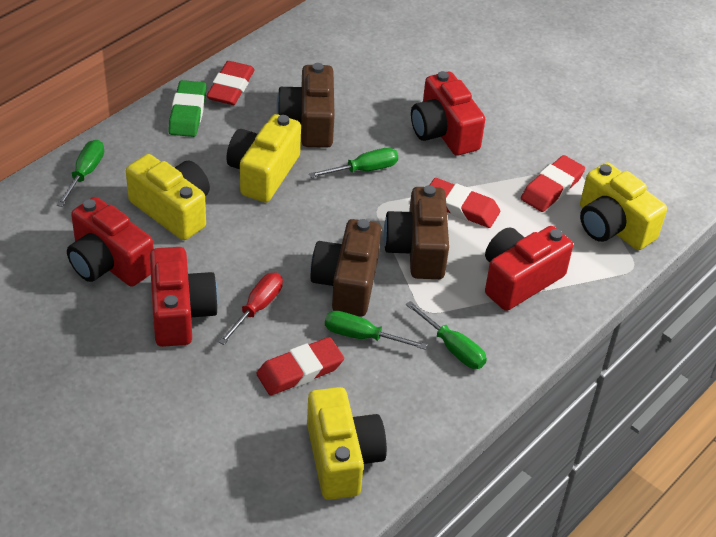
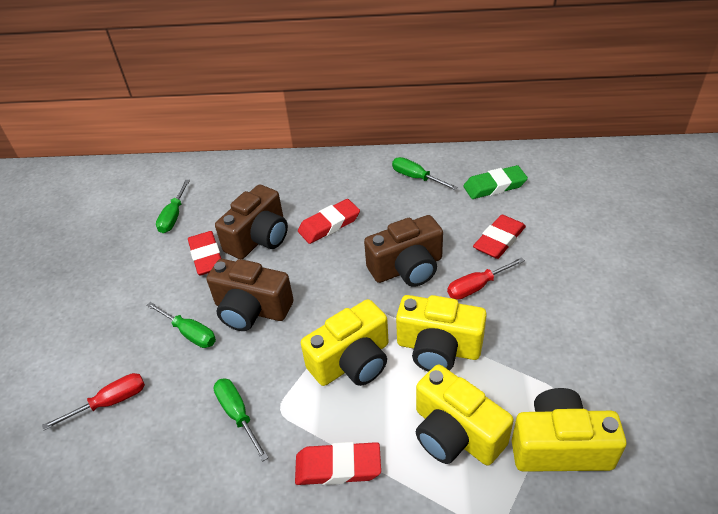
red camera: 4 -> 0
red screwdriver: 1 -> 2

